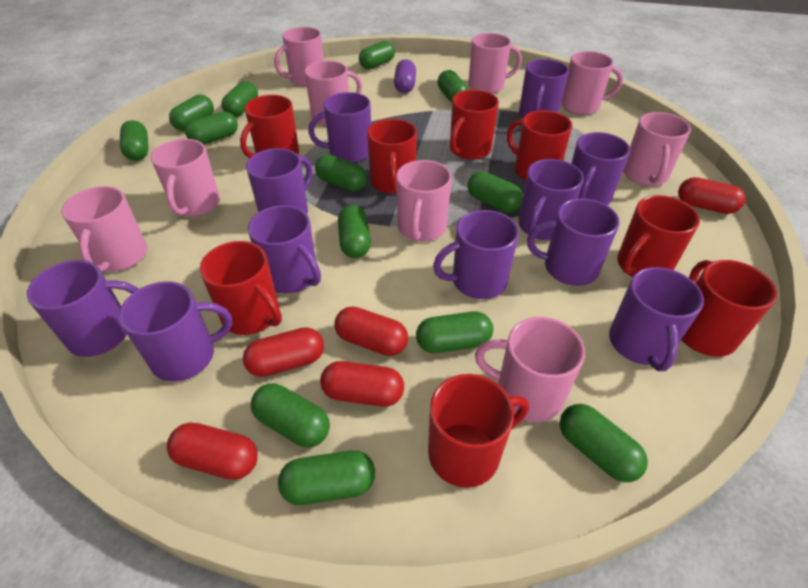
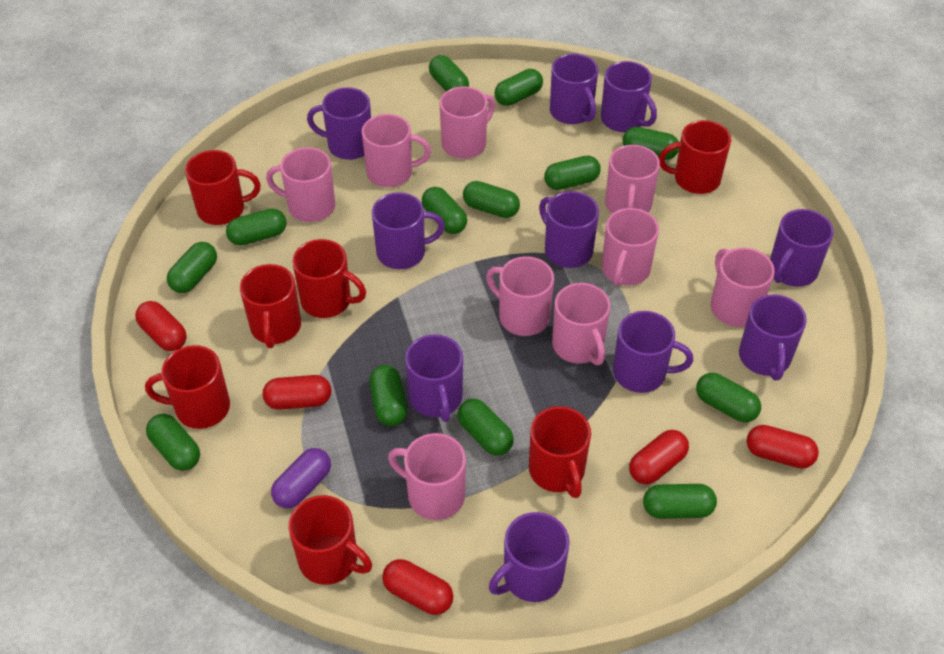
purple mug: 11 -> 10
red mug: 8 -> 7

